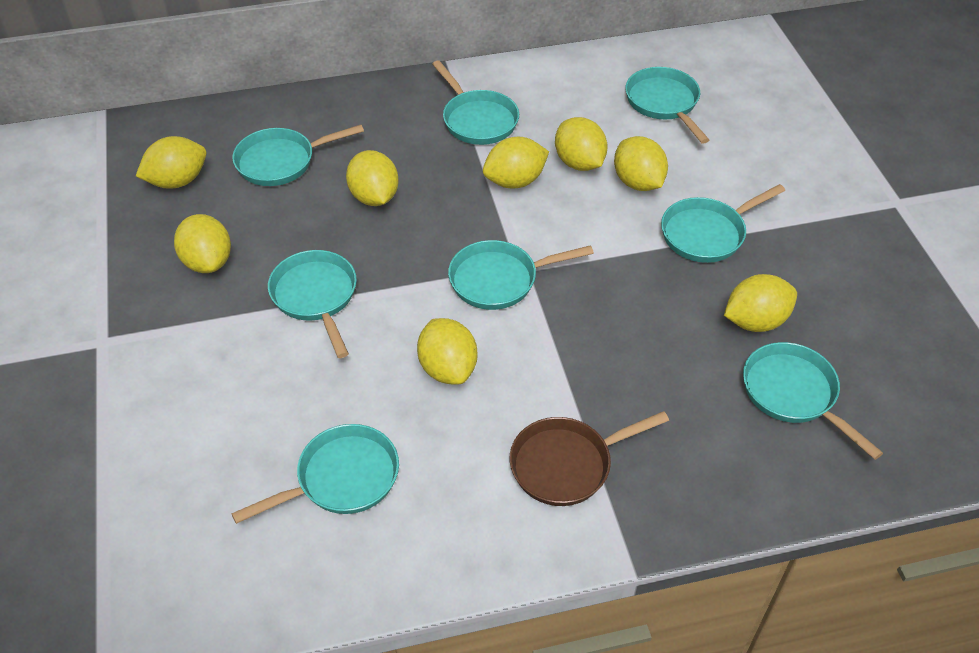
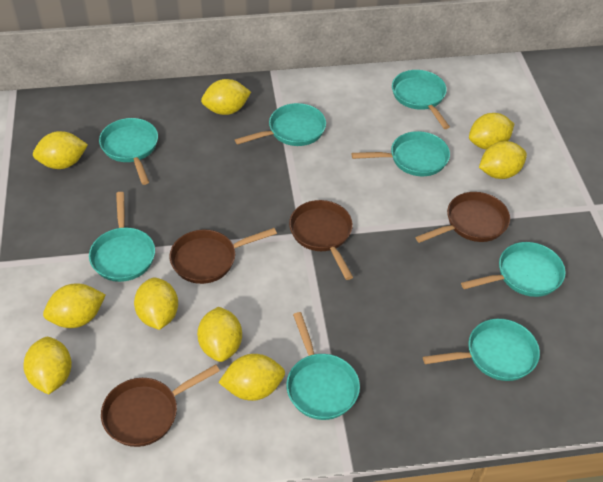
brown pan: 1 -> 4
yellow lemon: 8 -> 9

